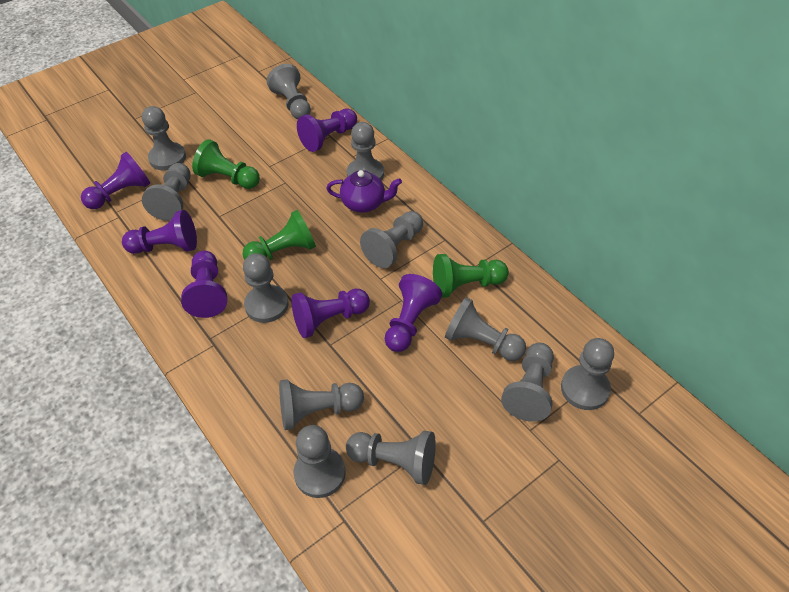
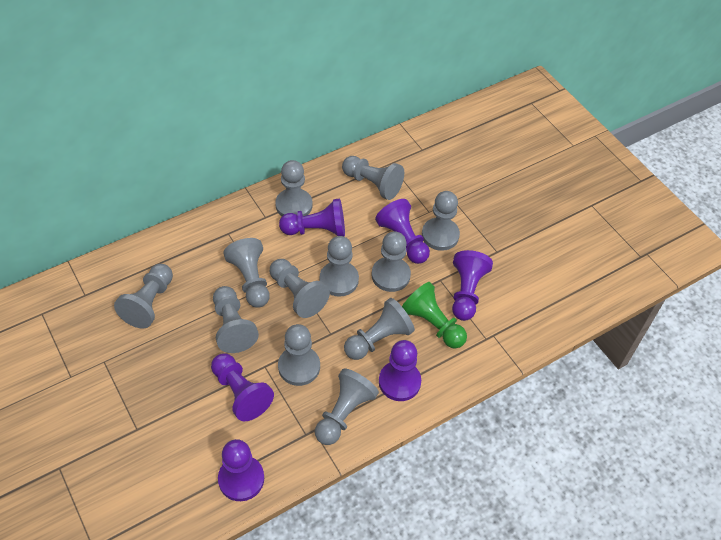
green pawn: 3 -> 1
purple teapot: 1 -> 0

